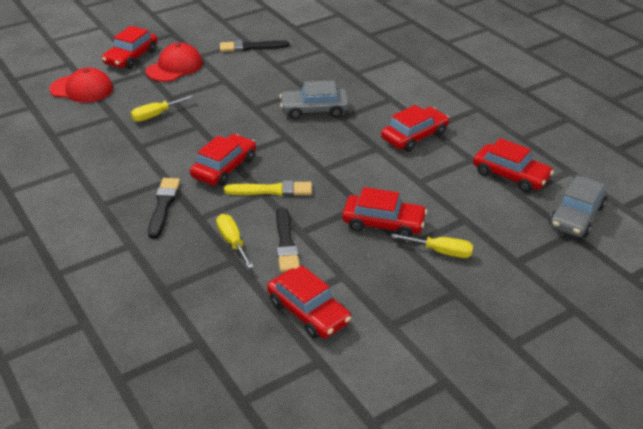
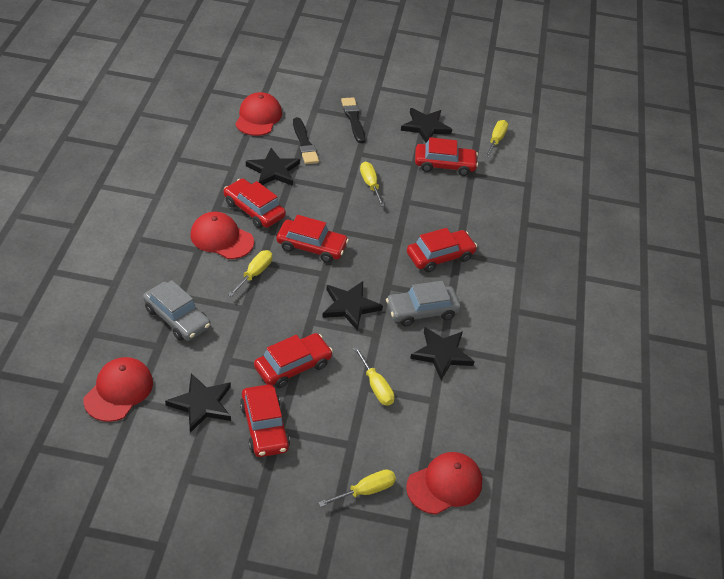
black brush: 3 -> 2
black star: 0 -> 5
red cap: 2 -> 4
yellow brush: 1 -> 0
yellow screwdriver: 3 -> 5

